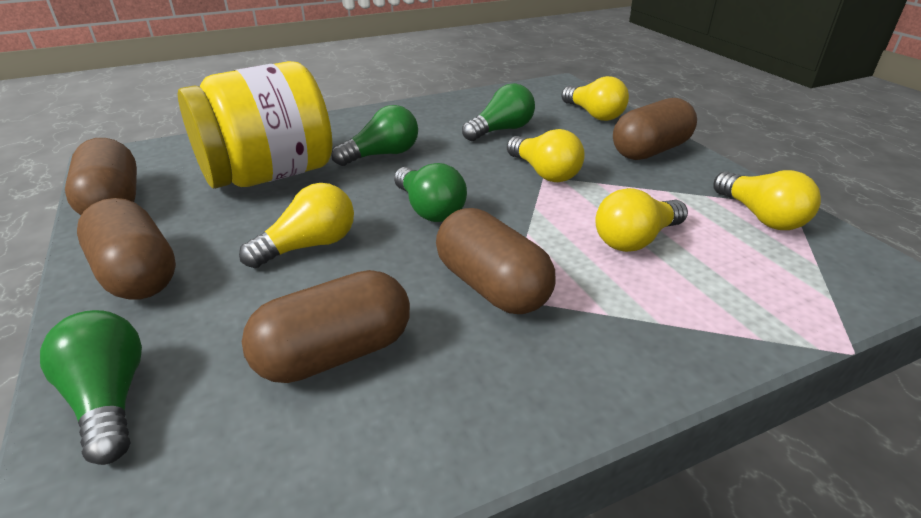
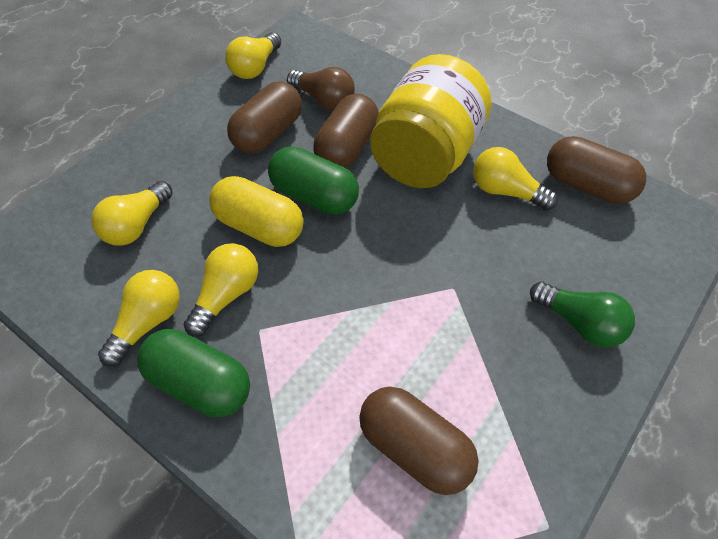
brown capsule: 5 -> 4
brown light bulb: 0 -> 1
green capsule: 0 -> 2
green light bulb: 4 -> 1
yellow capsule: 0 -> 1

